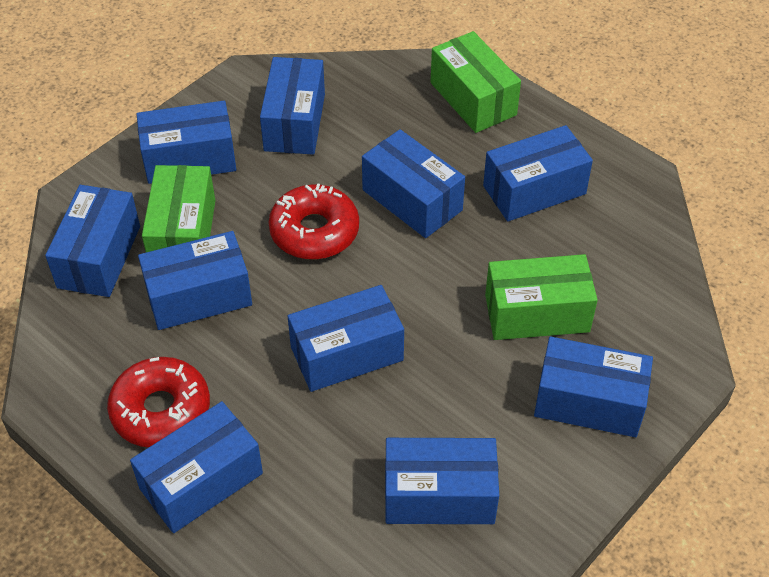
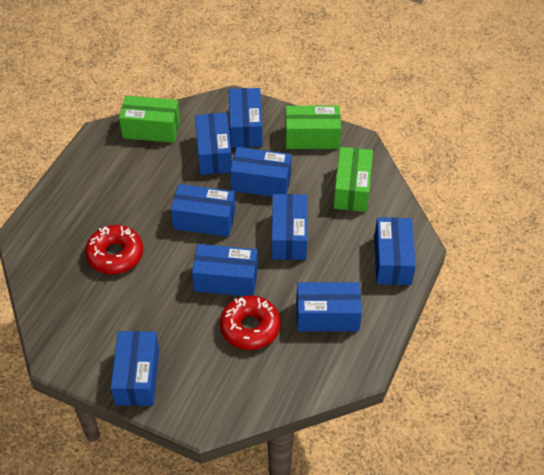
blue box: 10 -> 9

